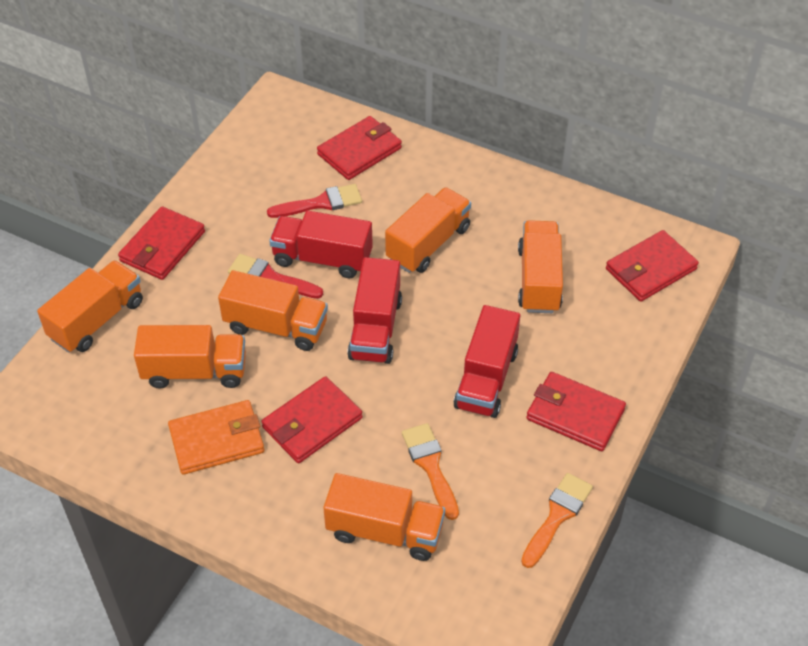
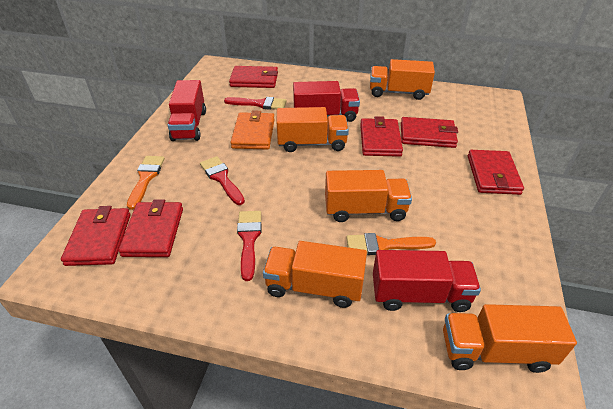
orange truck: 6 -> 5
red brush: 2 -> 3
red wallet: 5 -> 6

